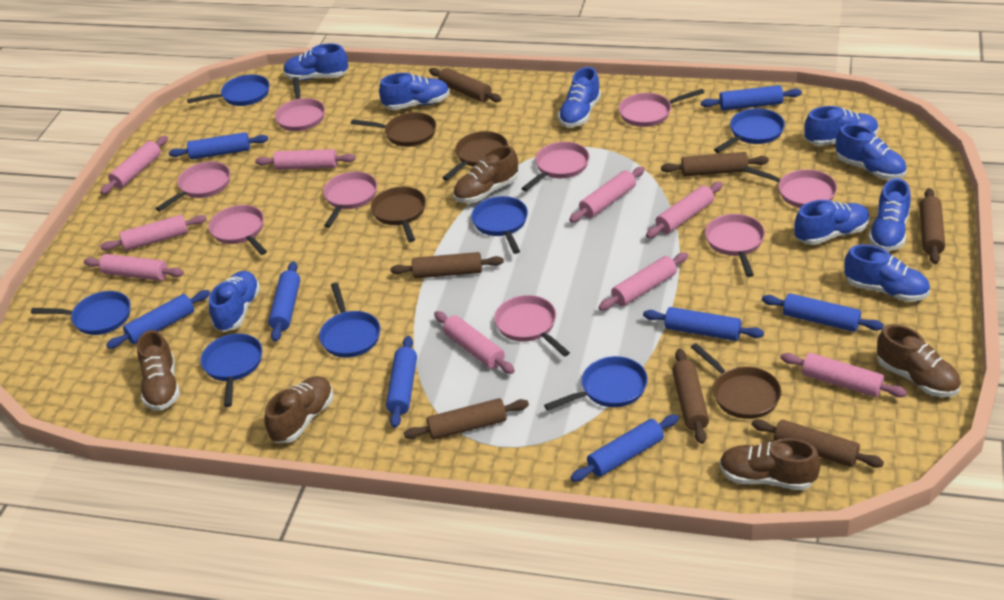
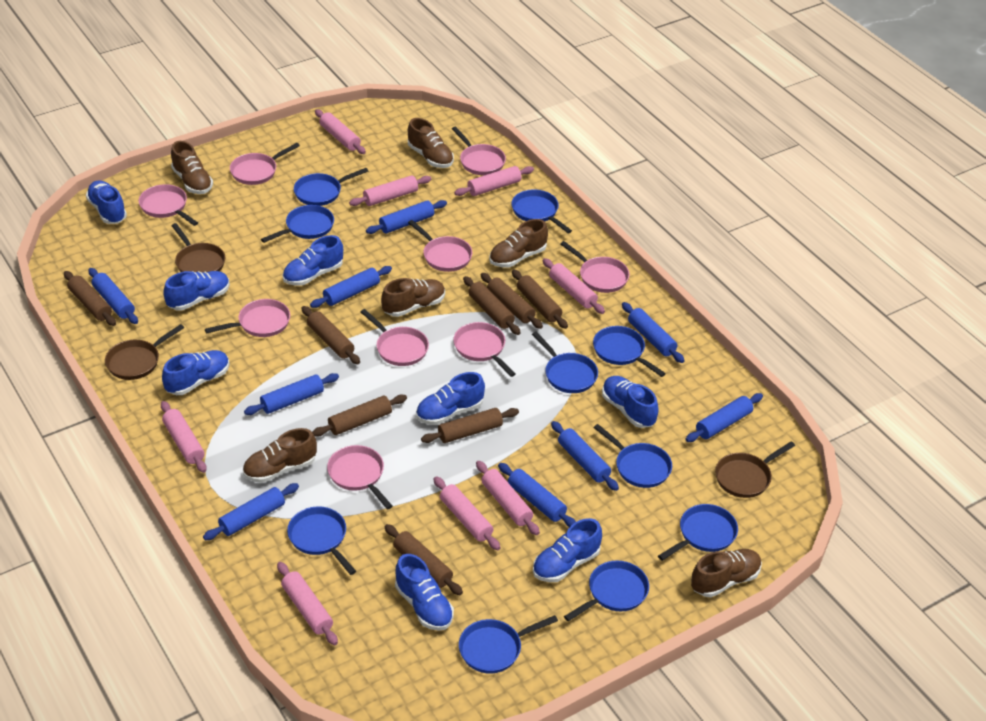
blue pan: 7 -> 10
blue rolling pin: 8 -> 9
blue shoe: 9 -> 8
brown pan: 4 -> 3
brown rolling pin: 7 -> 8
brown shoe: 5 -> 6
pink rolling pin: 9 -> 8

